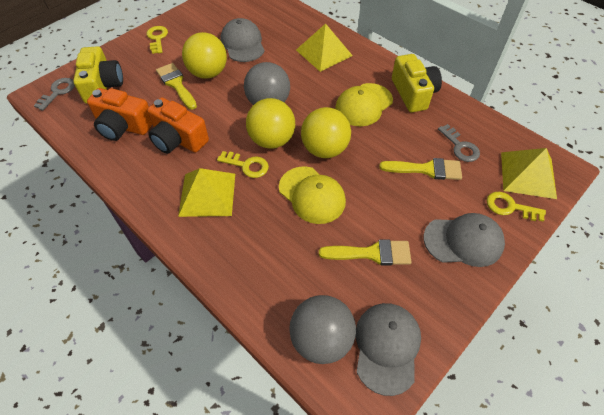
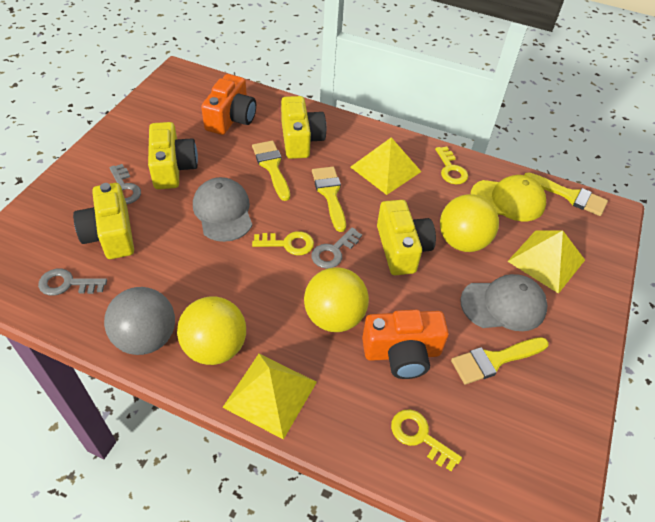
grey ball: 2 -> 1
grey cap: 3 -> 2
grey key: 2 -> 3
yellow brush: 3 -> 4
yellow camera: 2 -> 4
yellow cap: 2 -> 1

